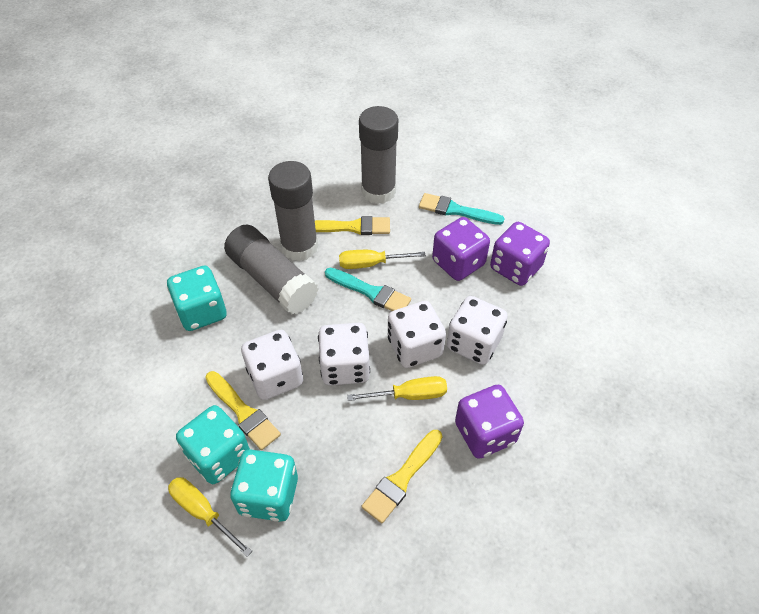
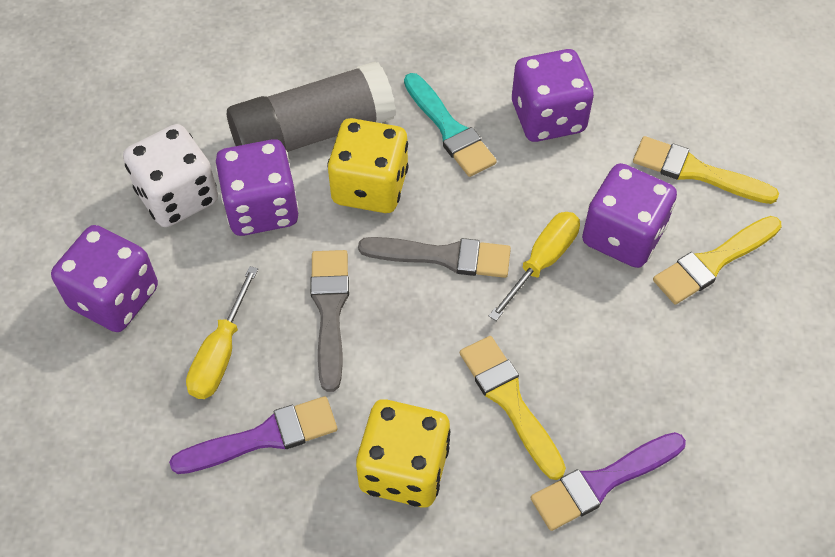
grey brush: 0 -> 2
grey glue stick: 3 -> 1
purple brush: 0 -> 2
purple dice: 3 -> 4
turquoise brush: 2 -> 1
turquoise dice: 3 -> 0
white dice: 4 -> 1
yellow dice: 0 -> 2
yellow screwdriver: 3 -> 2

